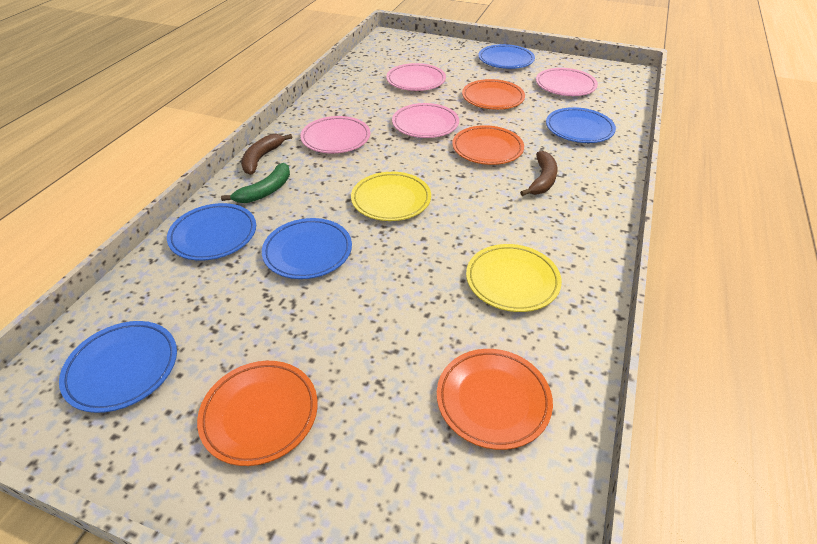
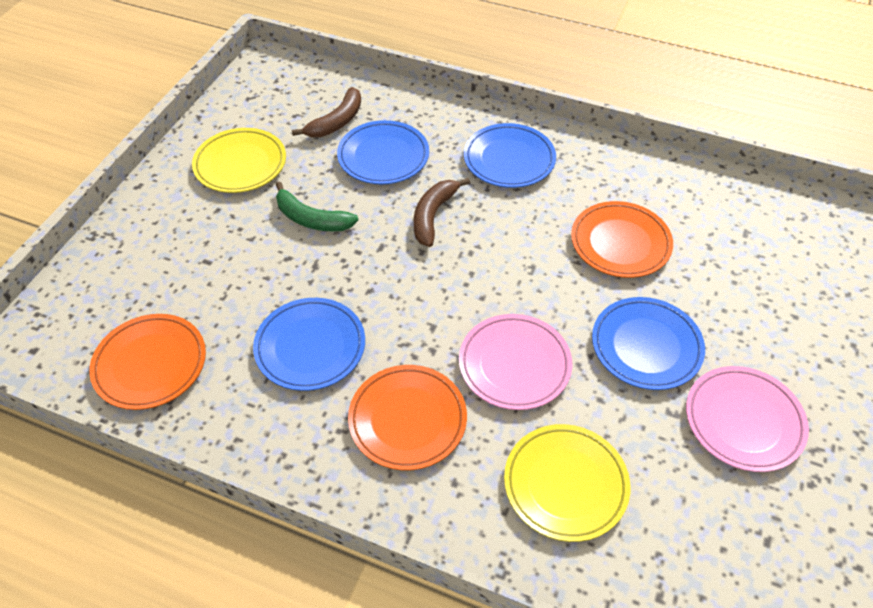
blue plate: 5 -> 4
orange plate: 4 -> 3
pink plate: 4 -> 2

